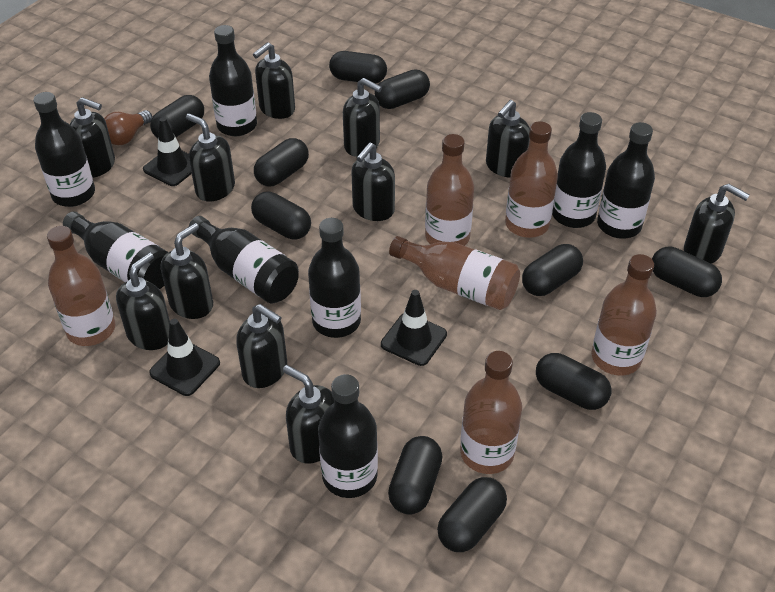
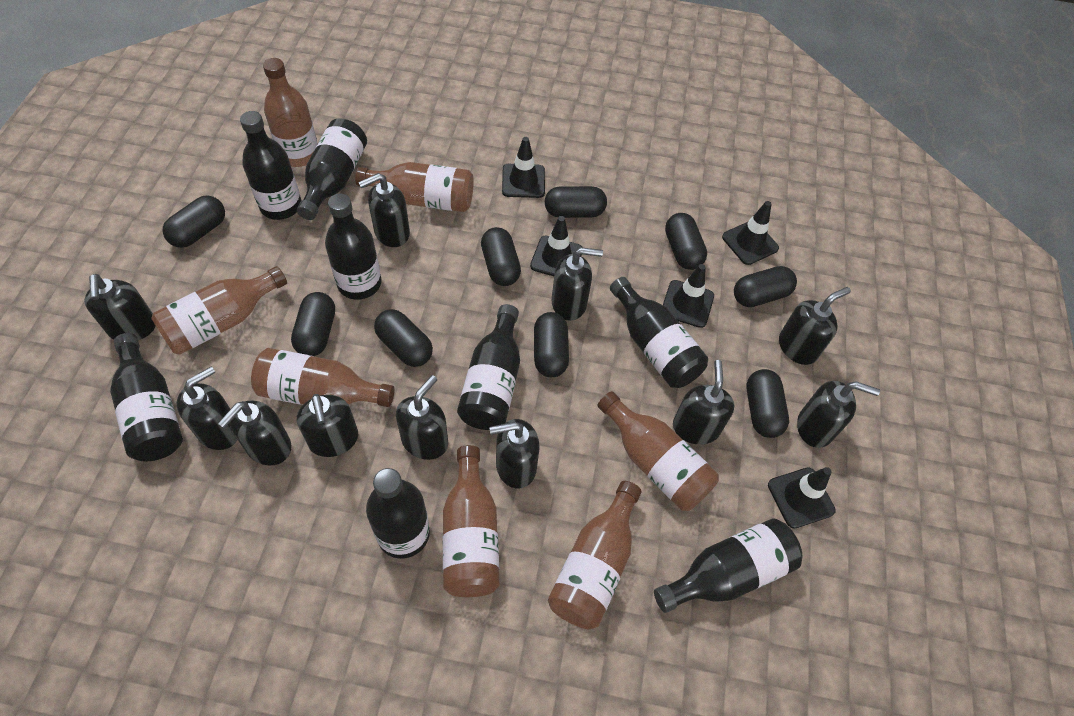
black capsule: 10 -> 9
black traffic cone: 3 -> 5
brown bottle: 6 -> 7
brown light bulb: 1 -> 0

